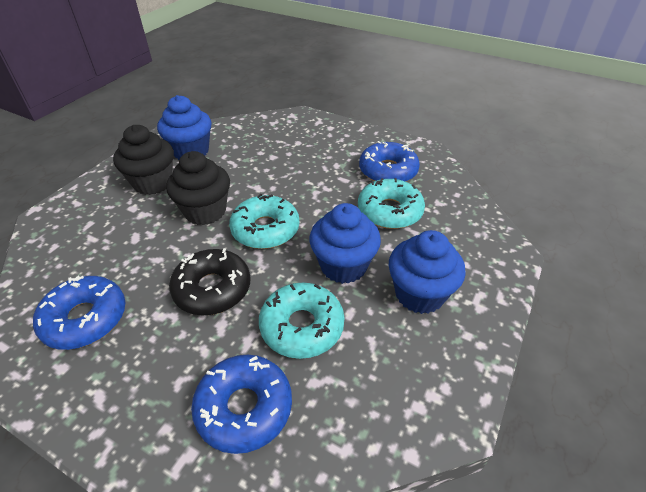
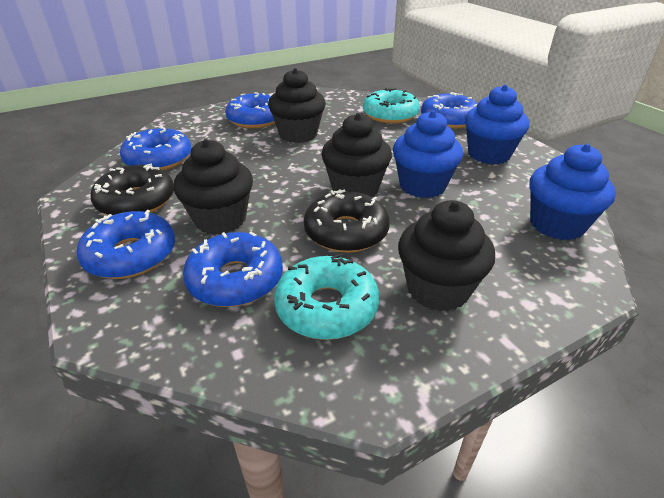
black cupcake: 2 -> 4
black donut: 1 -> 2
blue donut: 3 -> 5
turquoise donut: 3 -> 2

